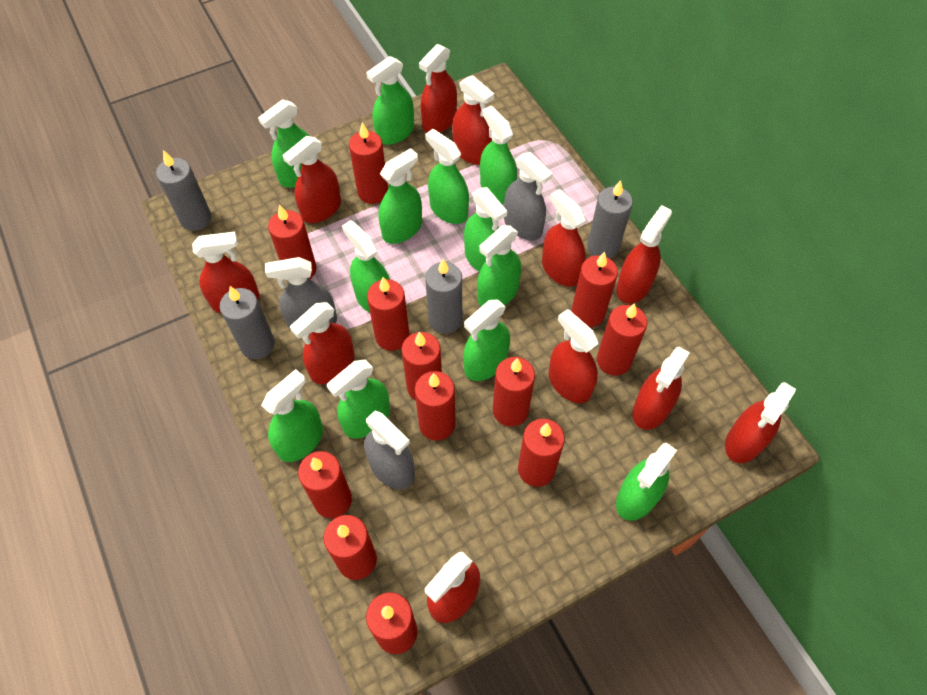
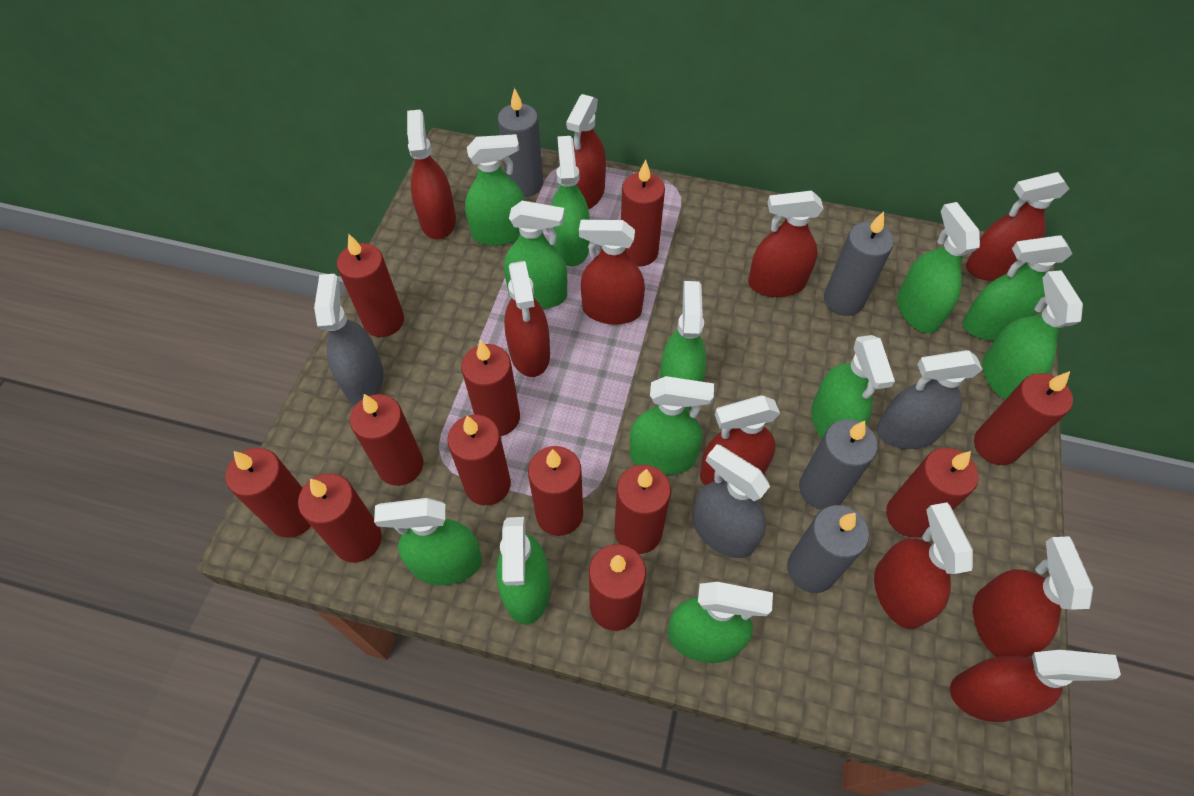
red spray bottle: 11 -> 10

